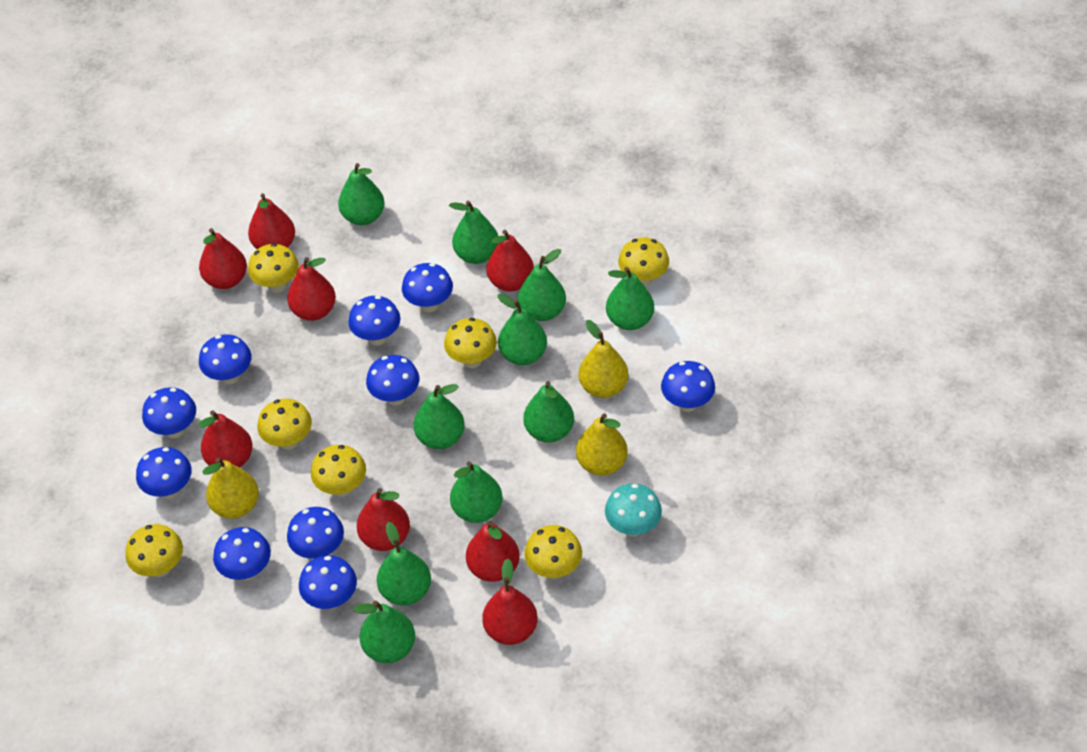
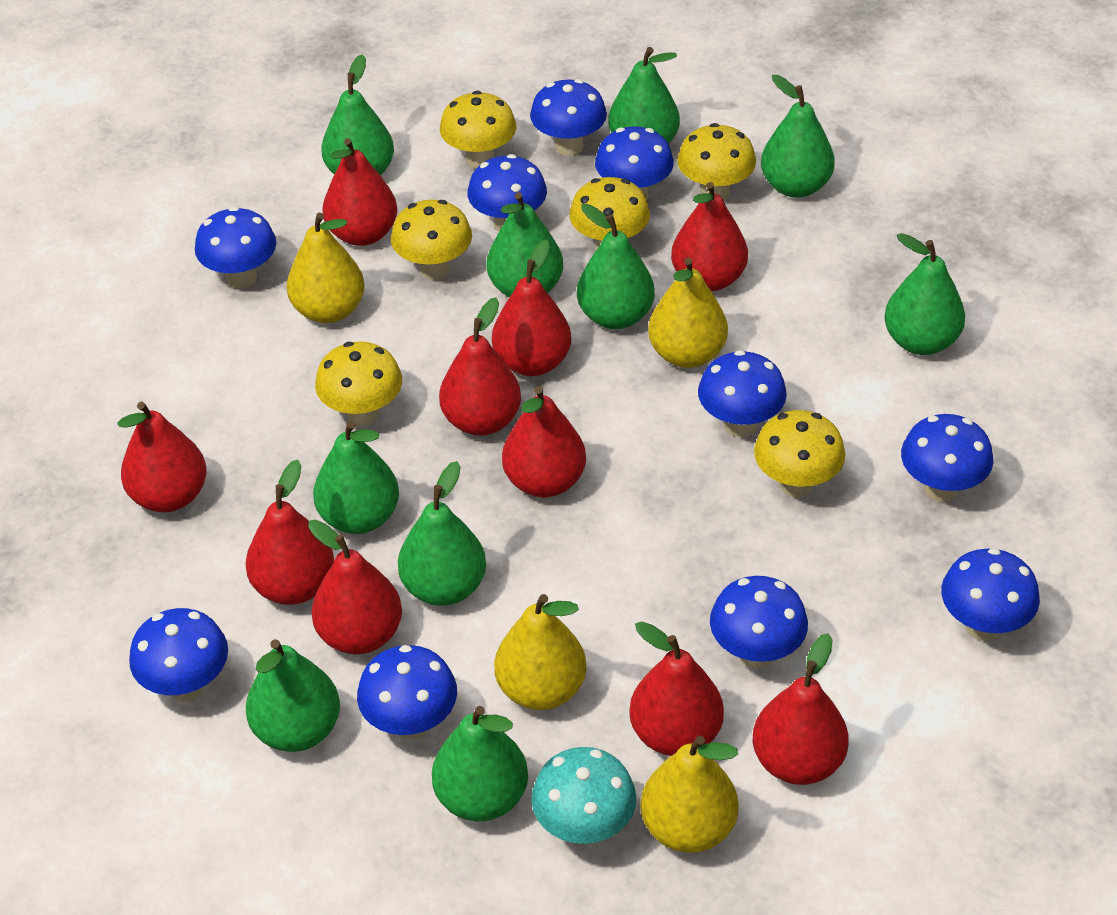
red pear: 8 -> 10
yellow mushroom: 7 -> 6
yellow pear: 3 -> 4

